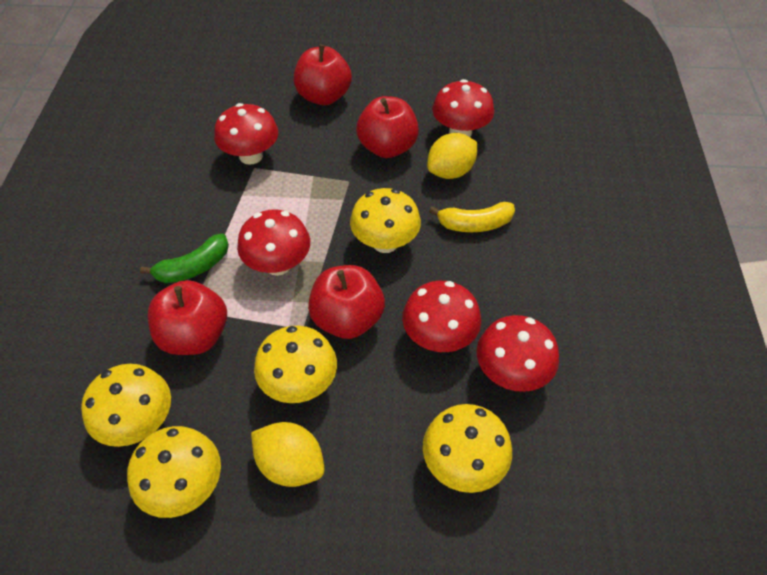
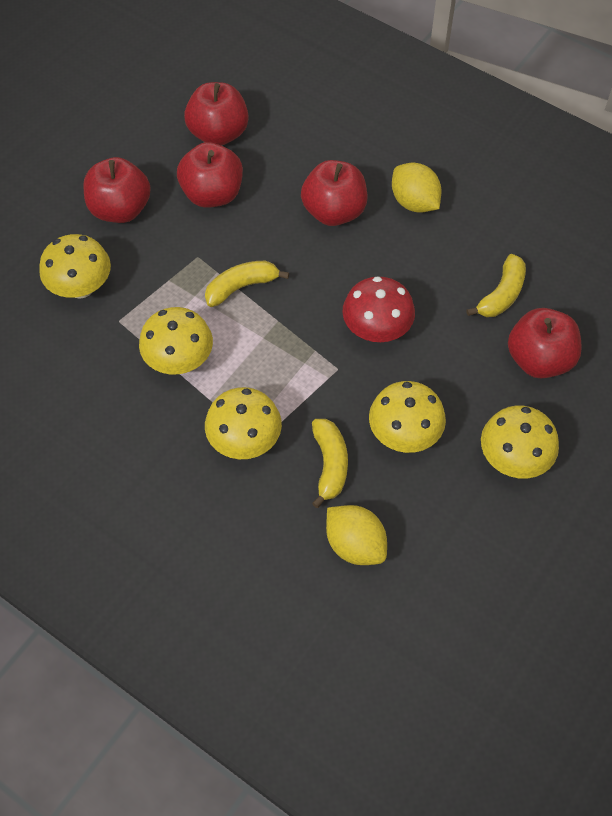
green banana: 1 -> 0
red apple: 4 -> 5
red mushroom: 5 -> 1
yellow banana: 1 -> 3

